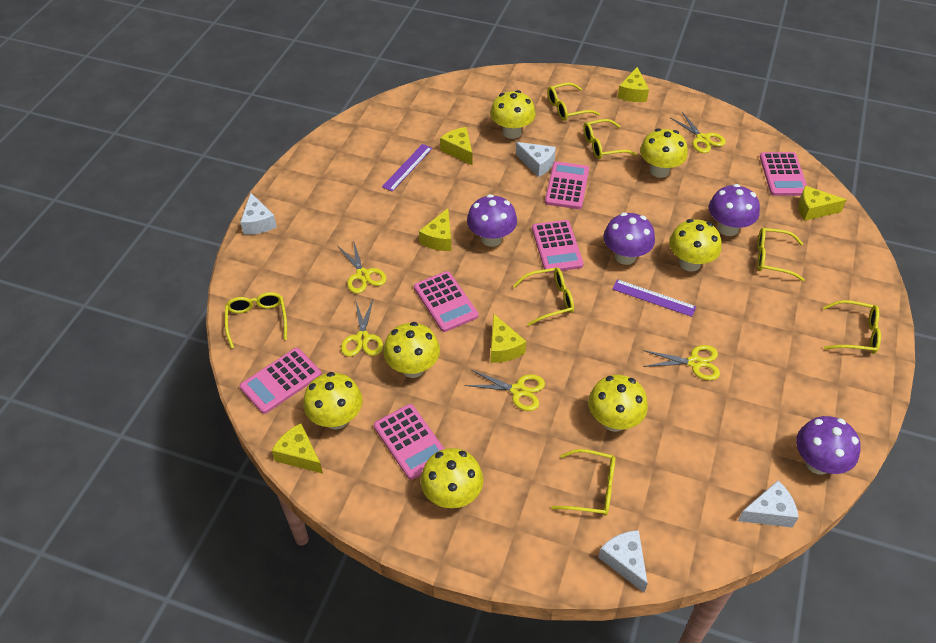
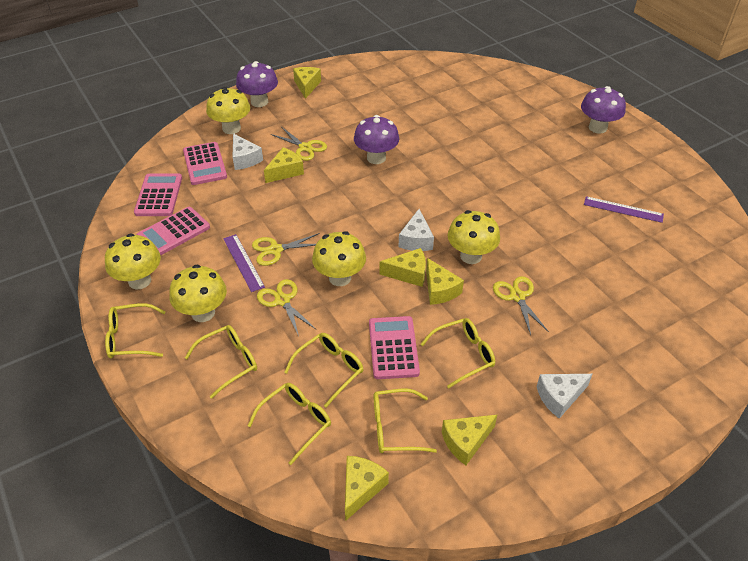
pink calculator: 6 -> 4
purple mushroom: 4 -> 3
white cheese: 4 -> 3
yellow glasses: 7 -> 6
yellow mushroom: 7 -> 5
yellow scissors: 5 -> 4

